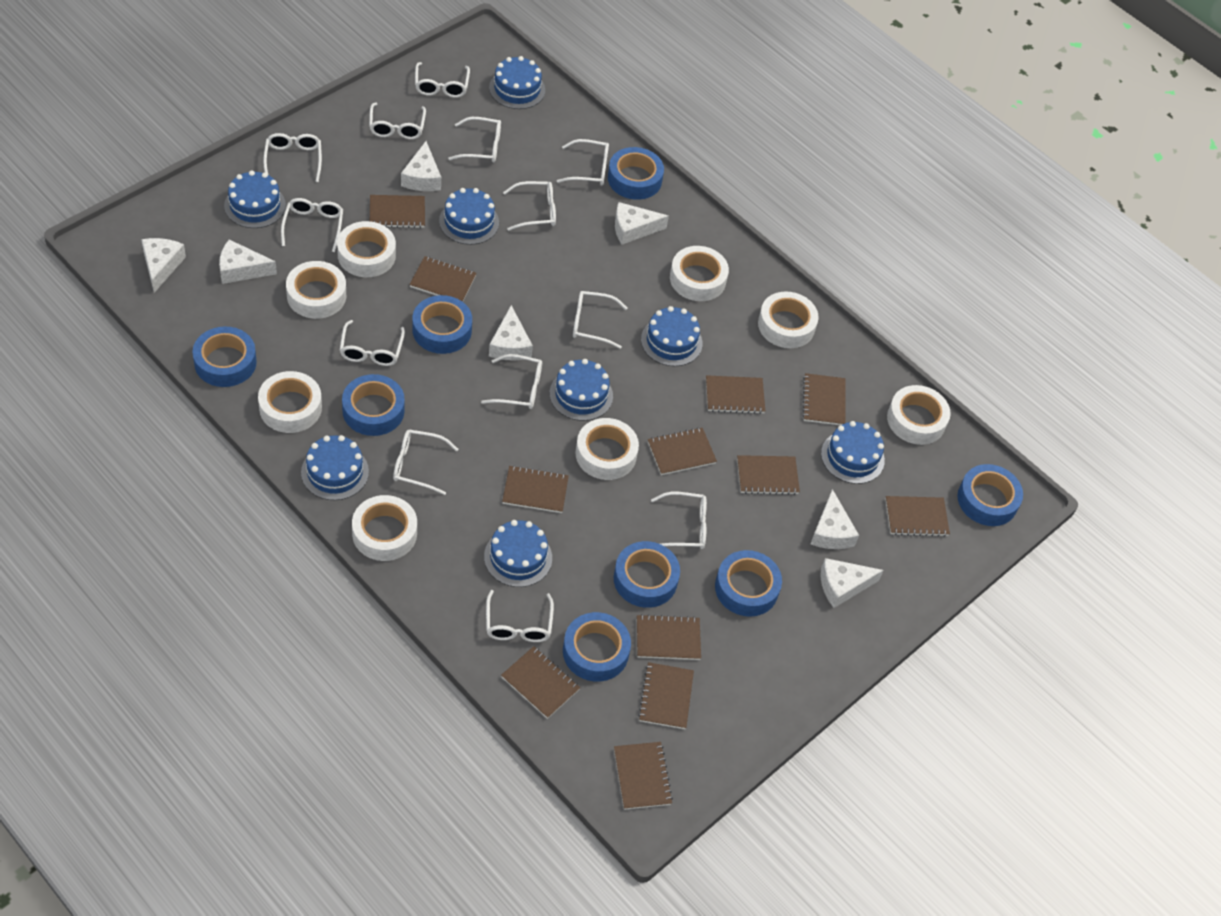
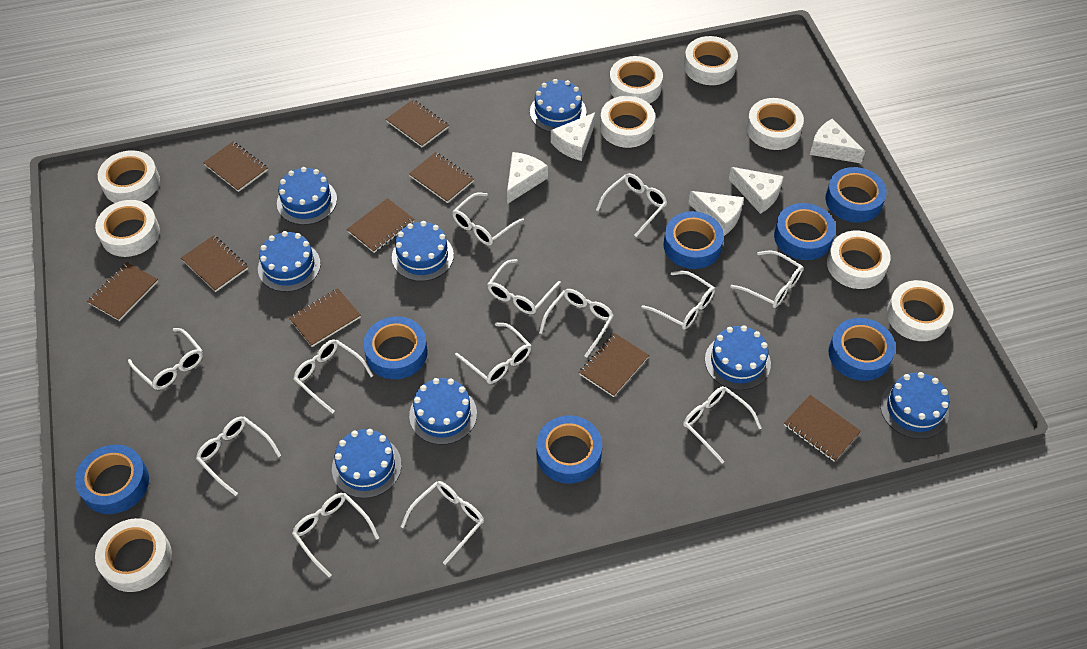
blue tape: 8 -> 7
brown notebook: 12 -> 9
white cheese: 7 -> 5
white tape: 8 -> 9

